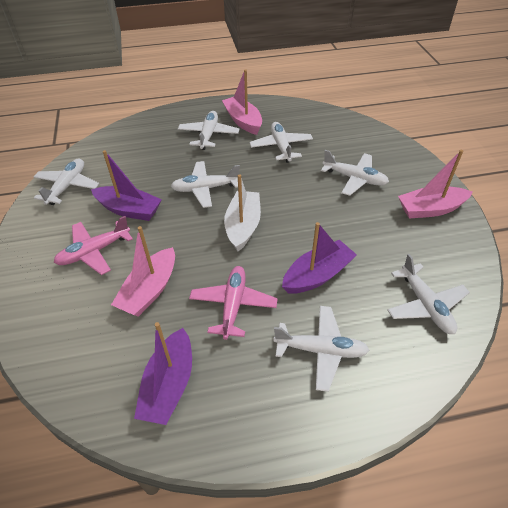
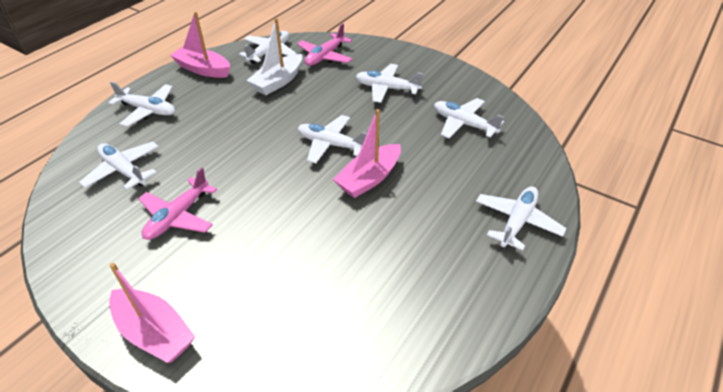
purple boat: 3 -> 0

